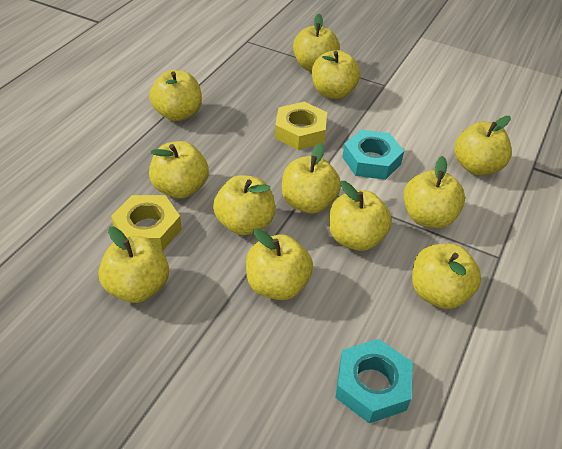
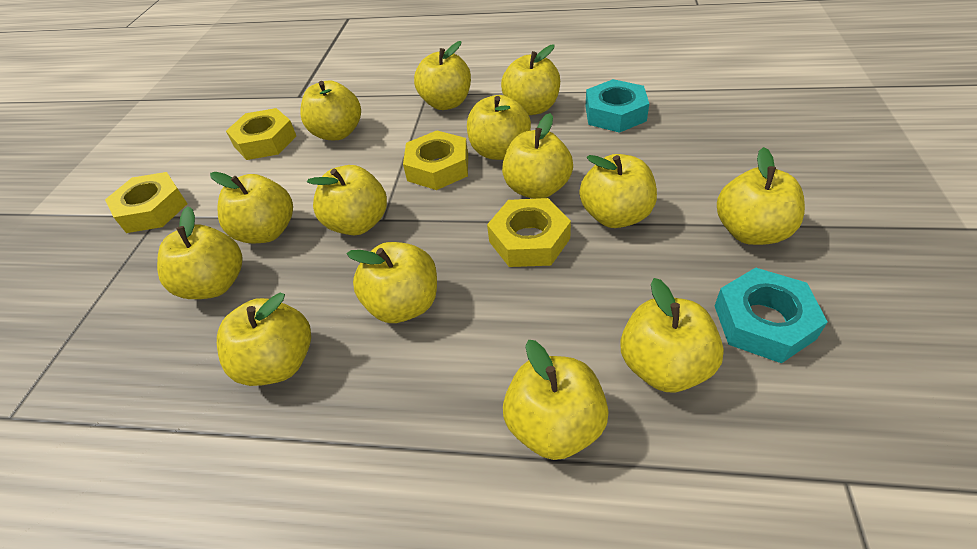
yellow apple: 12 -> 14
yellow nut: 2 -> 4

